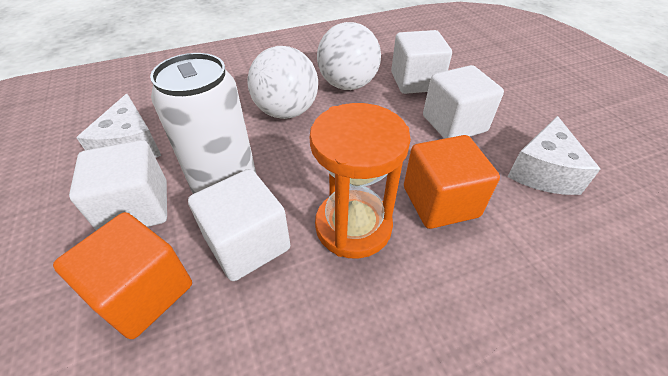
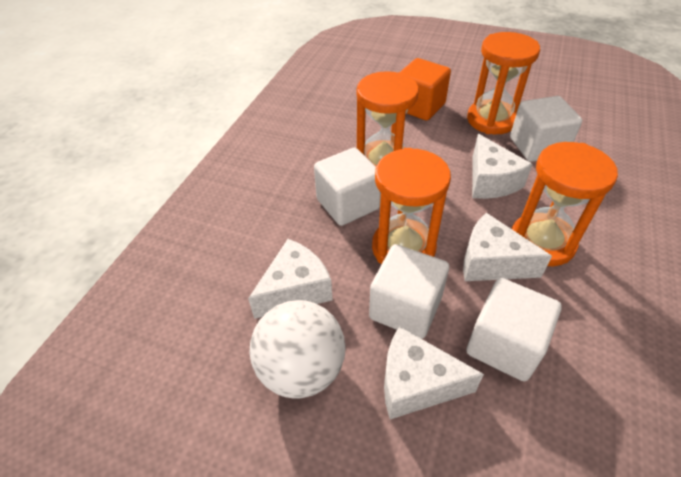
orange cube: 2 -> 1
orange hourglass: 1 -> 4
white ball: 2 -> 1
white can: 1 -> 0
white cheese: 2 -> 4

